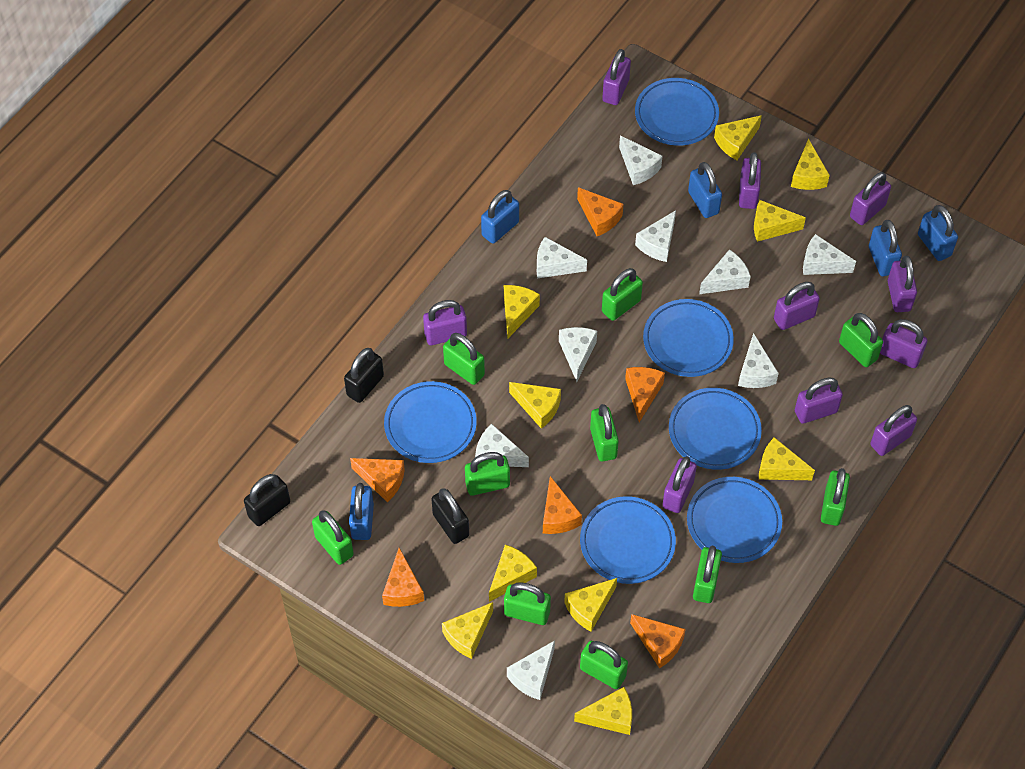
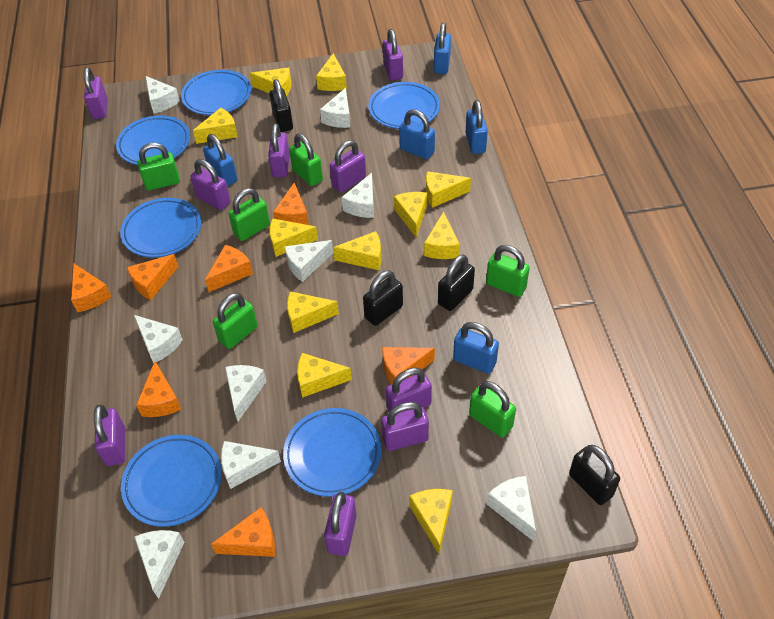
black padlock: 3 -> 4
green padlock: 10 -> 6
orange cheese: 6 -> 7
purple padlock: 10 -> 9
yellow cheese: 10 -> 11

